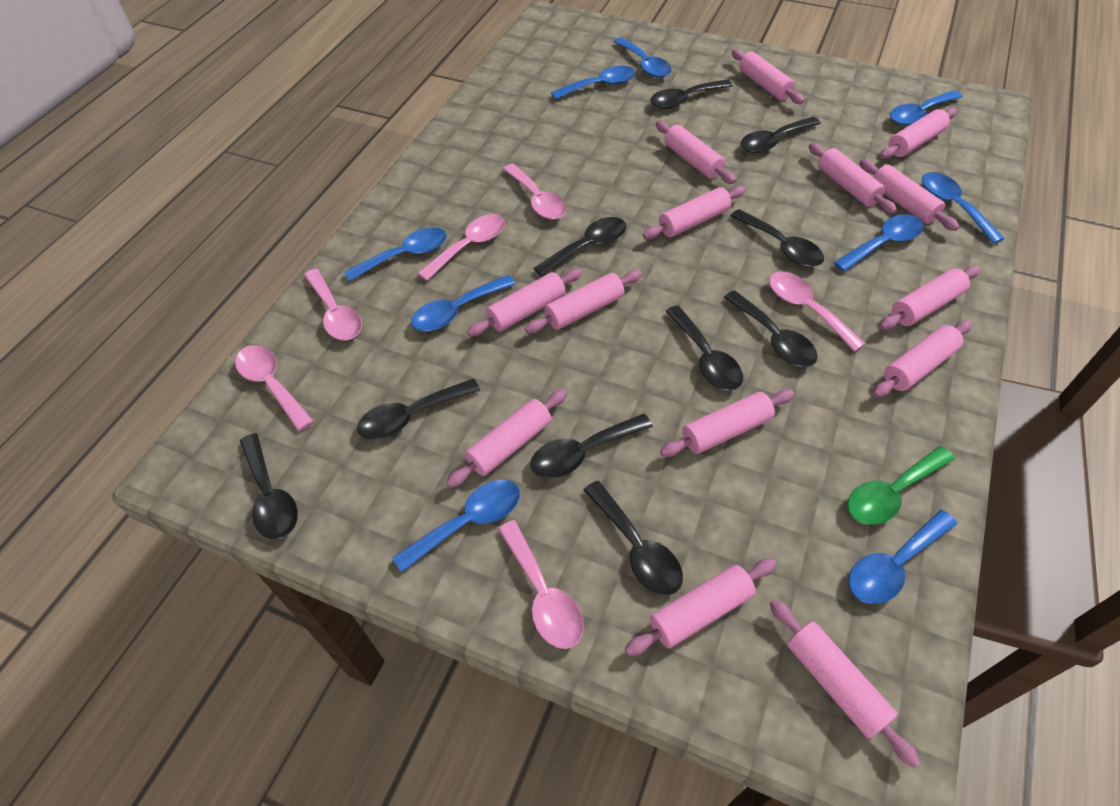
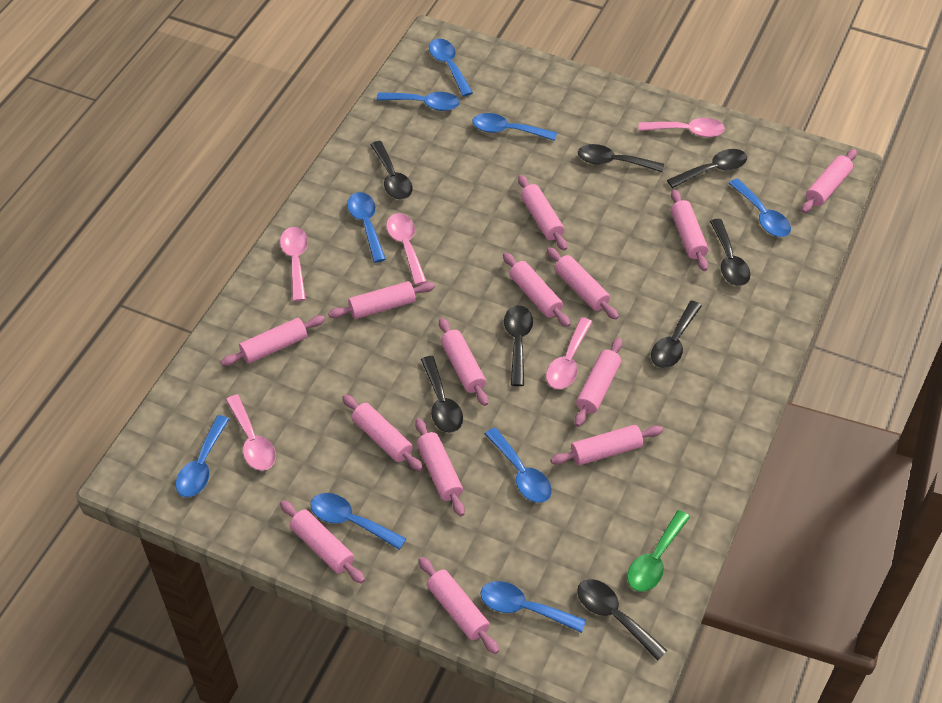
black spoon: 10 -> 8
pink spoon: 6 -> 5

